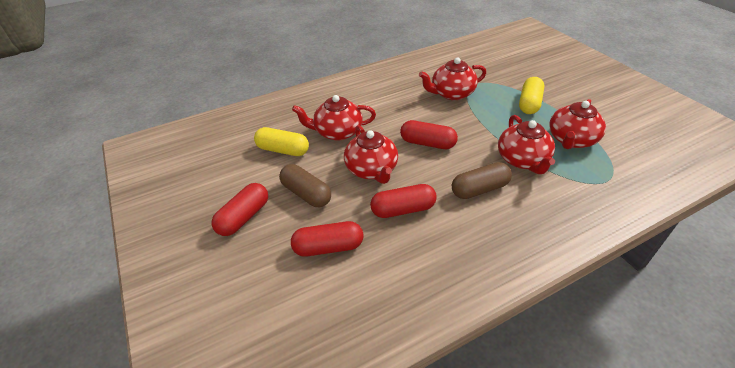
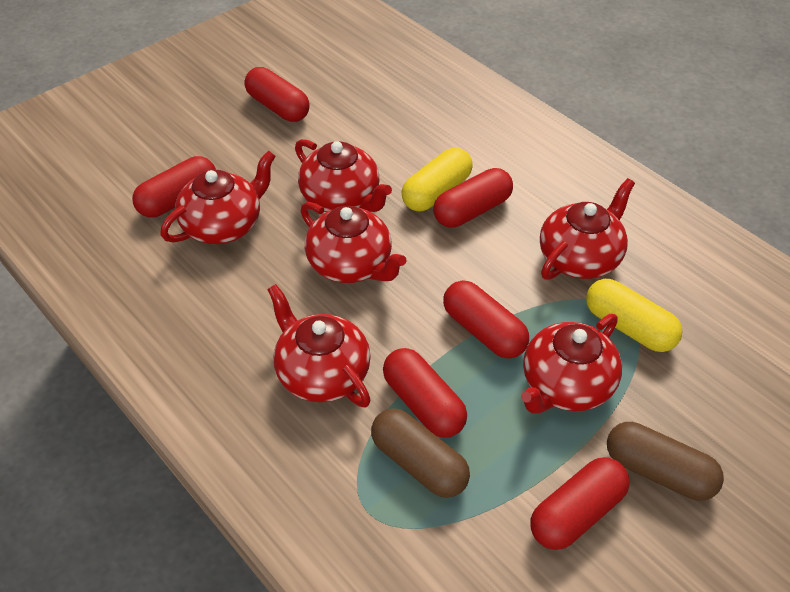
red capsule: 4 -> 6
red teapot: 5 -> 6

